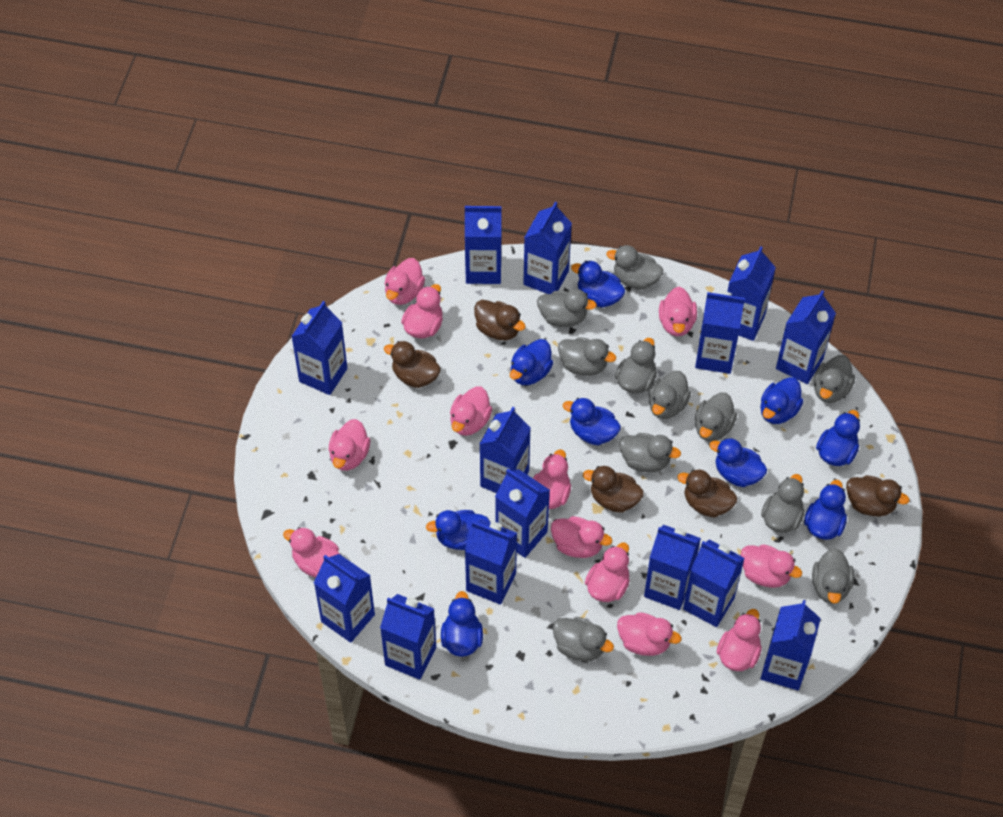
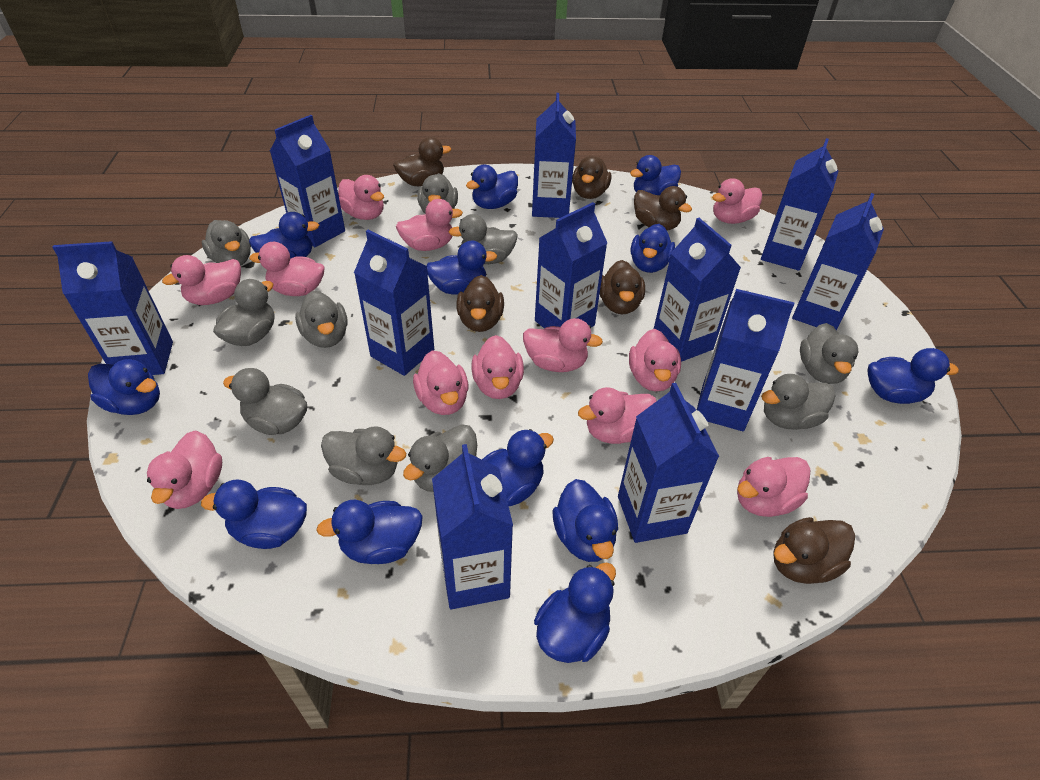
blue carton: 14 -> 11
blue duck: 9 -> 12
brown duck: 5 -> 6
grey duck: 11 -> 10

